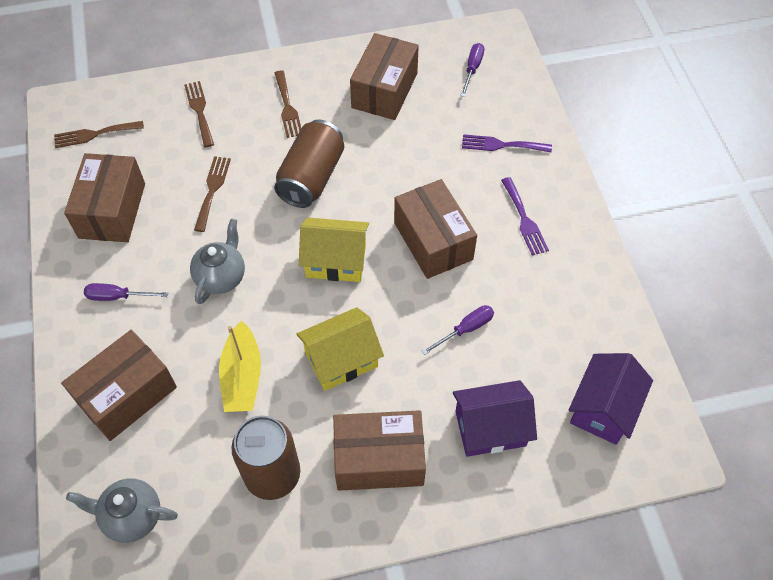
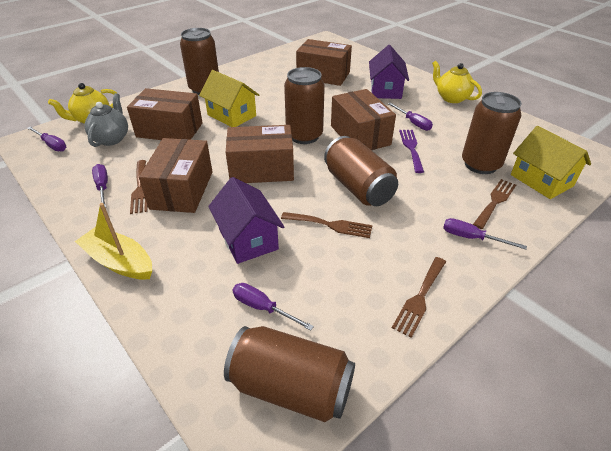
brown can: 2 -> 5
grey teapot: 2 -> 1
purple fork: 2 -> 1
purple screwdriver: 3 -> 5
yellow teapot: 0 -> 2

